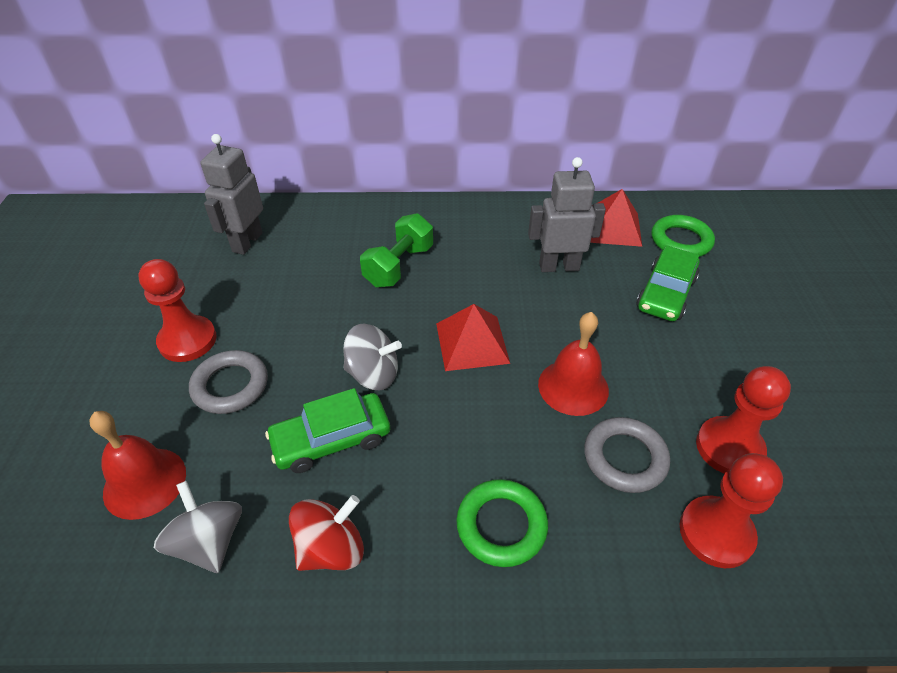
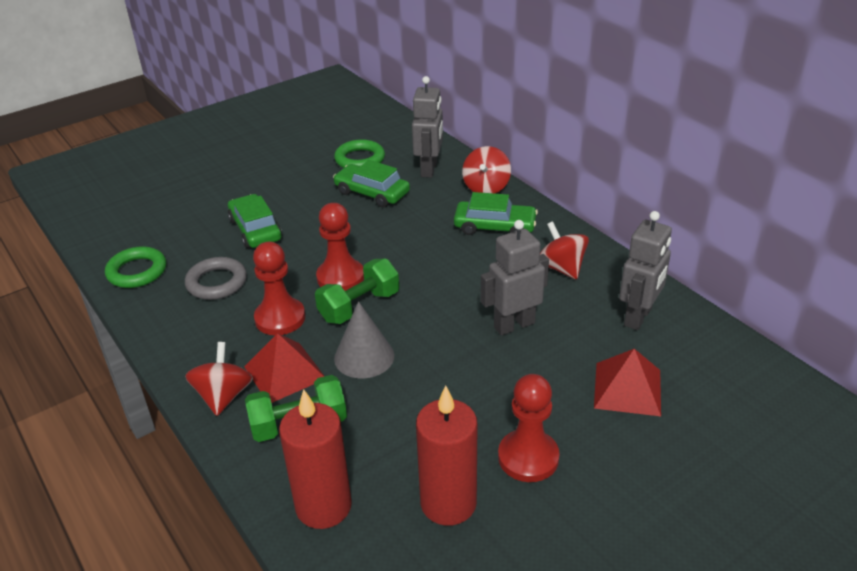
green car: 2 -> 3
green dumbbell: 1 -> 2
grey cone: 0 -> 1
grey ring: 2 -> 1
grey robot: 2 -> 3
grey spinning top: 2 -> 0
red bell: 2 -> 0
red candle: 0 -> 2
red spinning top: 1 -> 3

